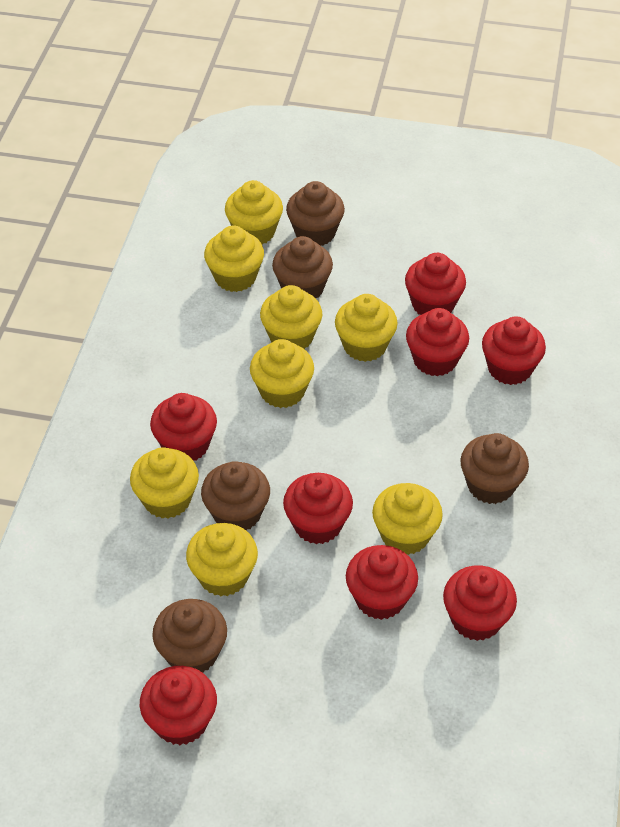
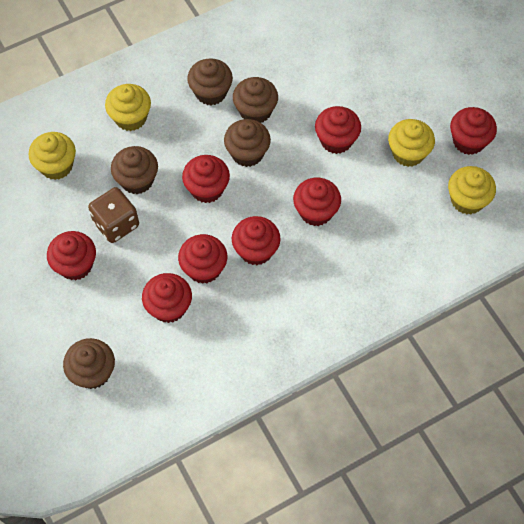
brown dice: 0 -> 1
yellow cupcake: 8 -> 4

